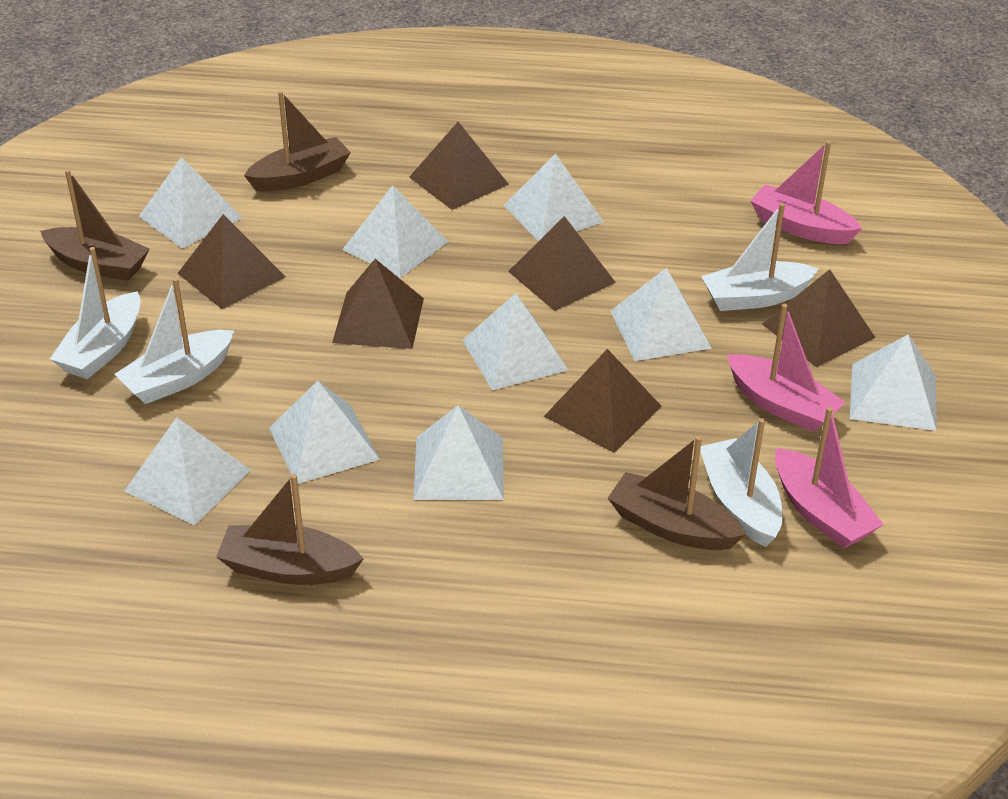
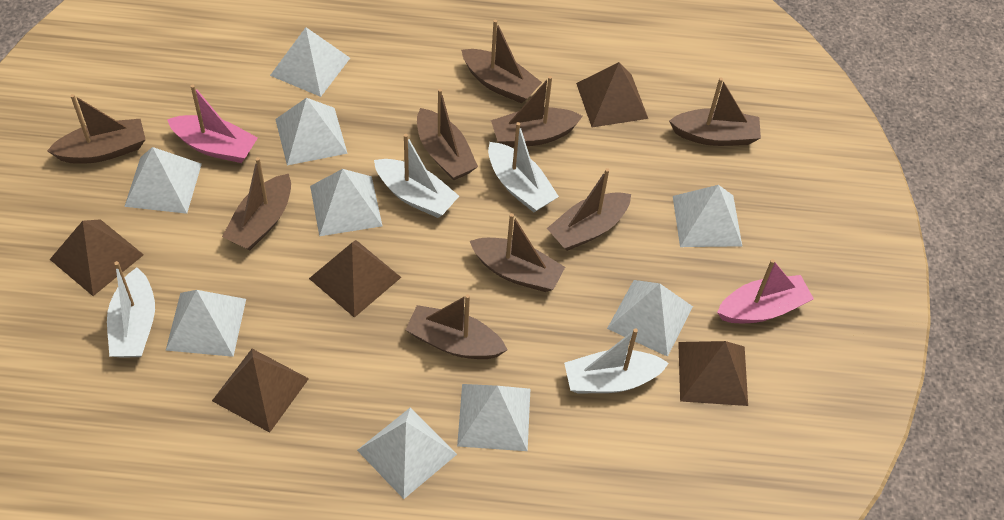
brown boat: 4 -> 9
brown pyramid: 6 -> 5
pink boat: 3 -> 2

